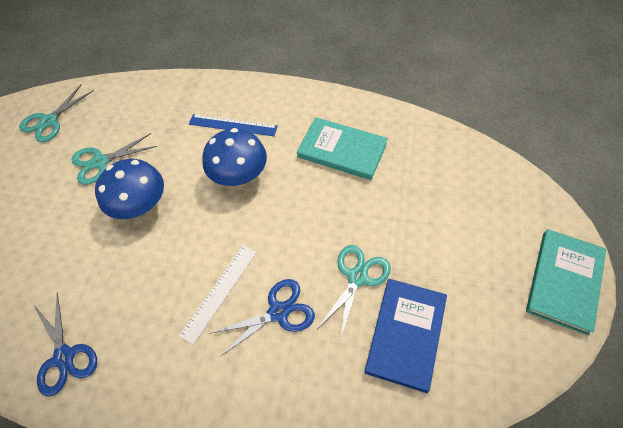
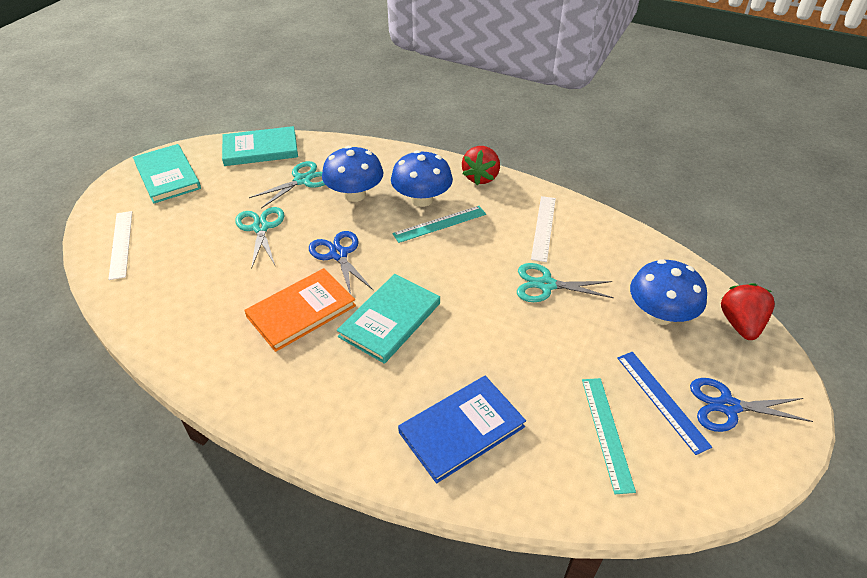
blue mushroom: 2 -> 3
orange book: 0 -> 1
red strawberry: 0 -> 2
turquoise book: 2 -> 3
turquoise ruler: 0 -> 2
white ruler: 1 -> 2

